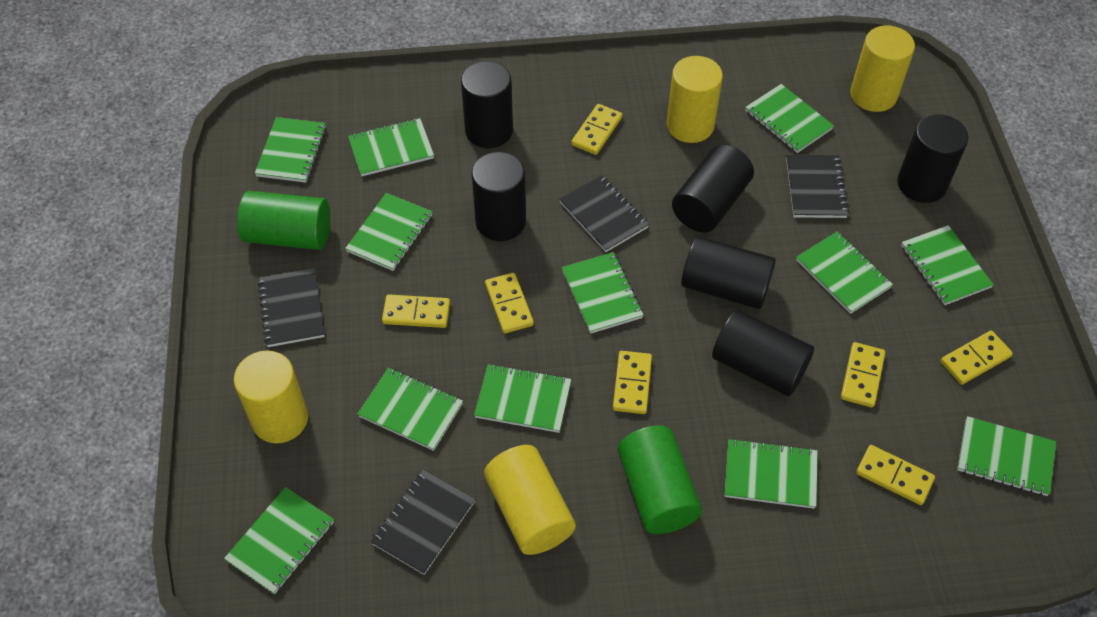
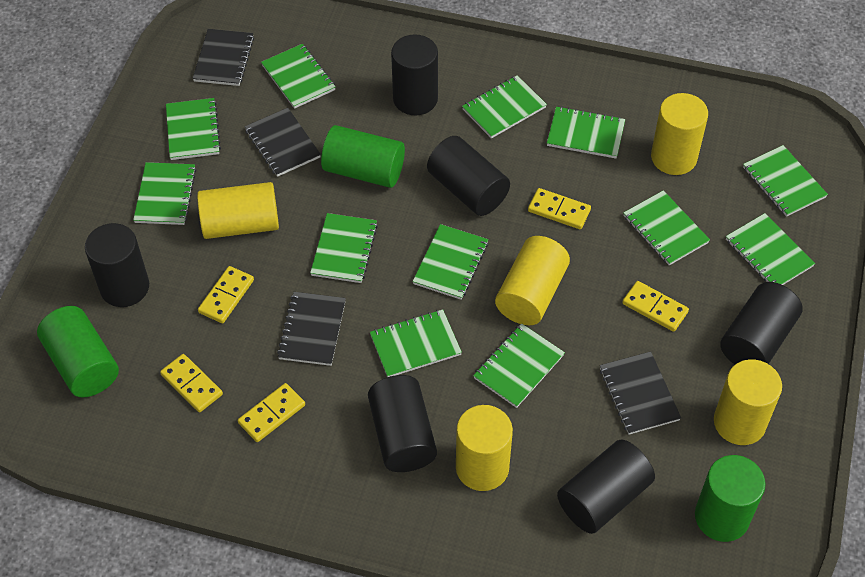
green cylinder: 2 -> 3
yellow cylinder: 4 -> 5
yellow domino: 7 -> 5

